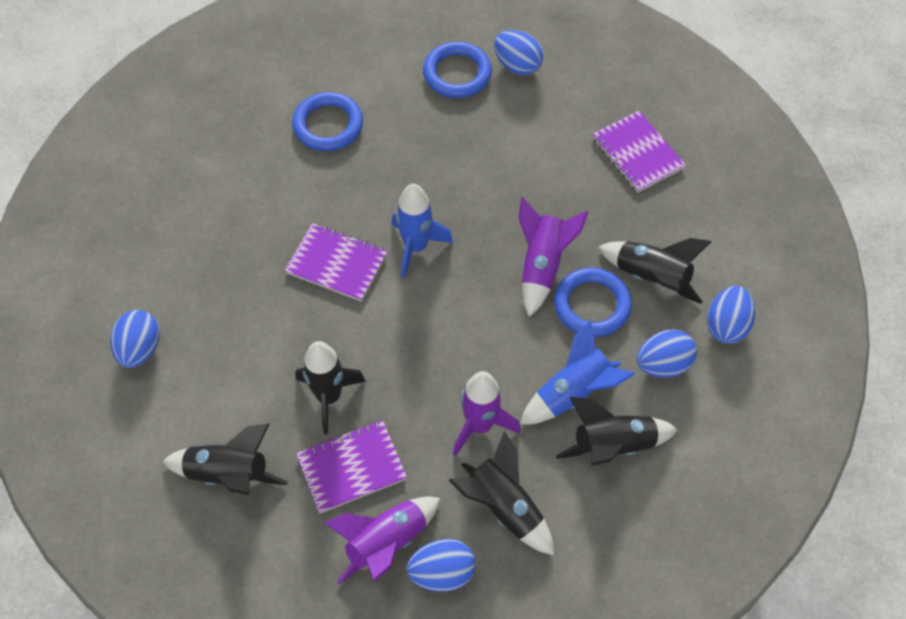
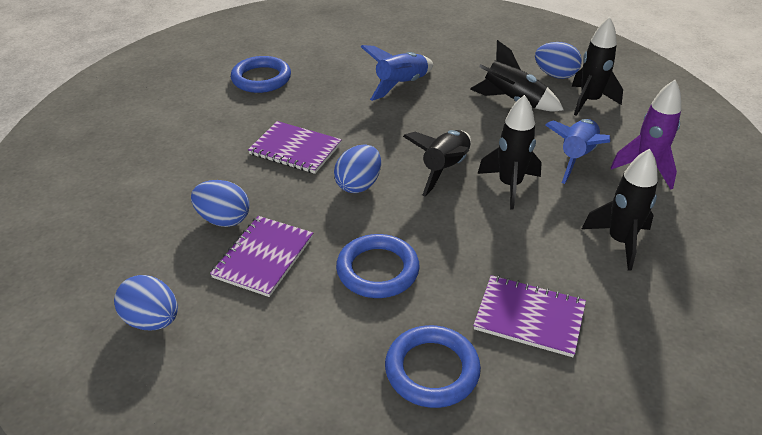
blue egg: 5 -> 4
purple rocket: 3 -> 1

